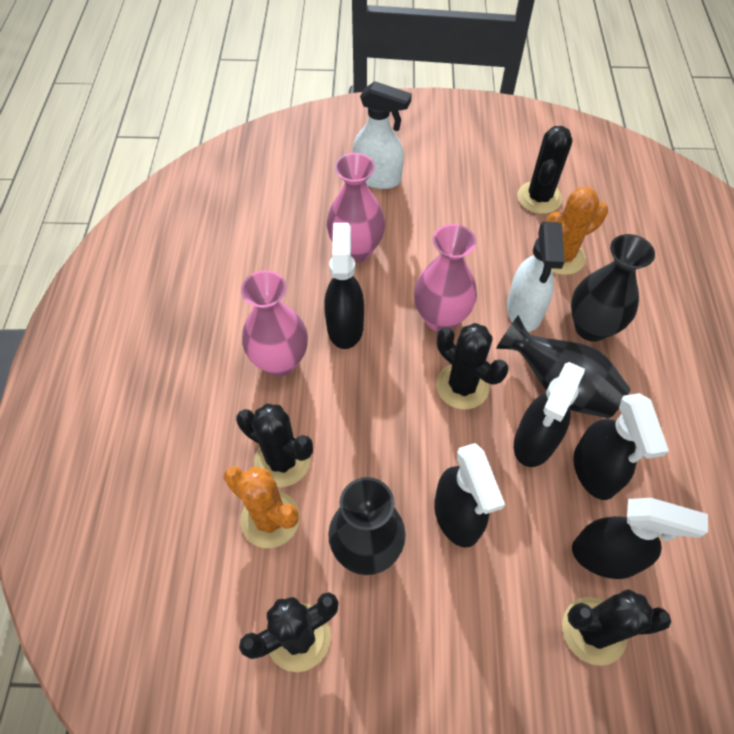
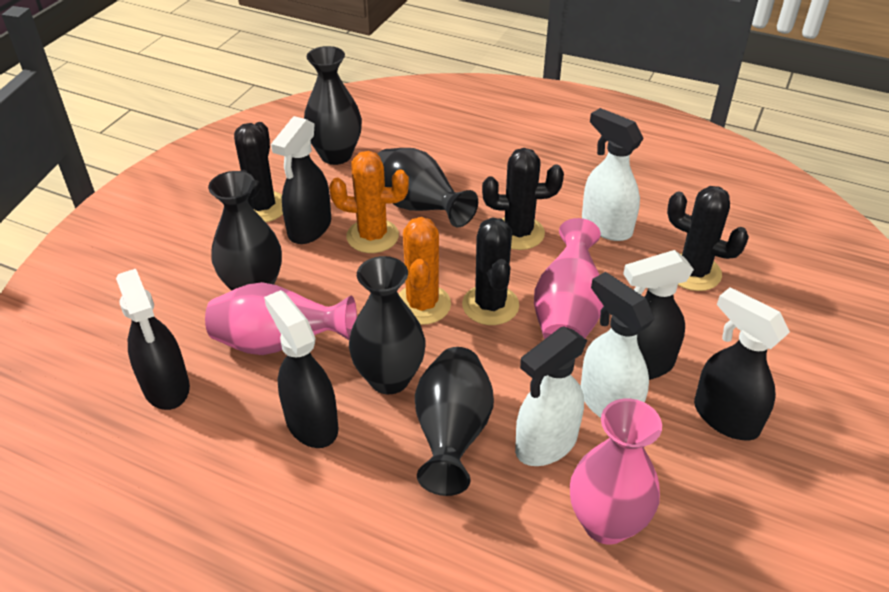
black cactus: 5 -> 4
black vase: 3 -> 5
white spray bottle: 2 -> 3

